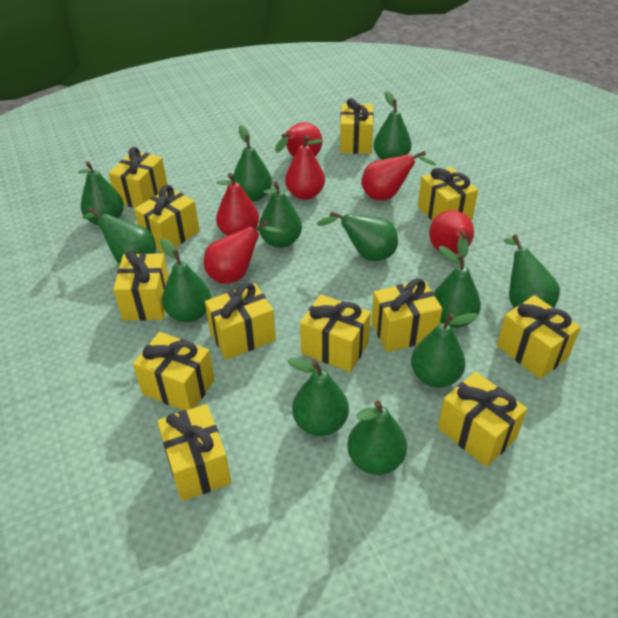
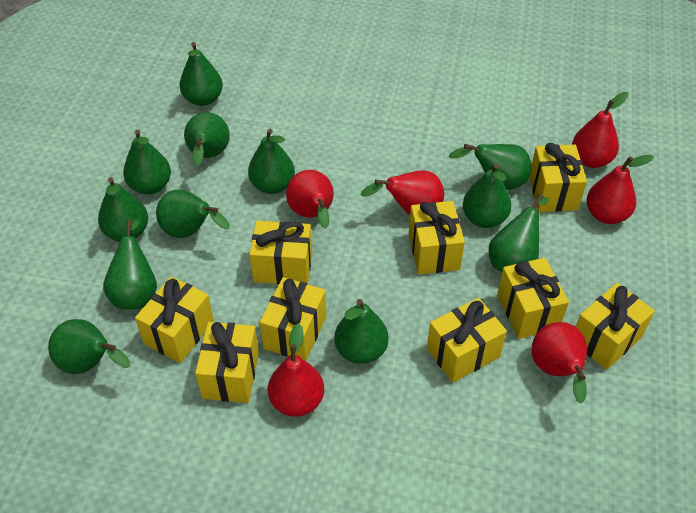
yellow gift: 12 -> 9

